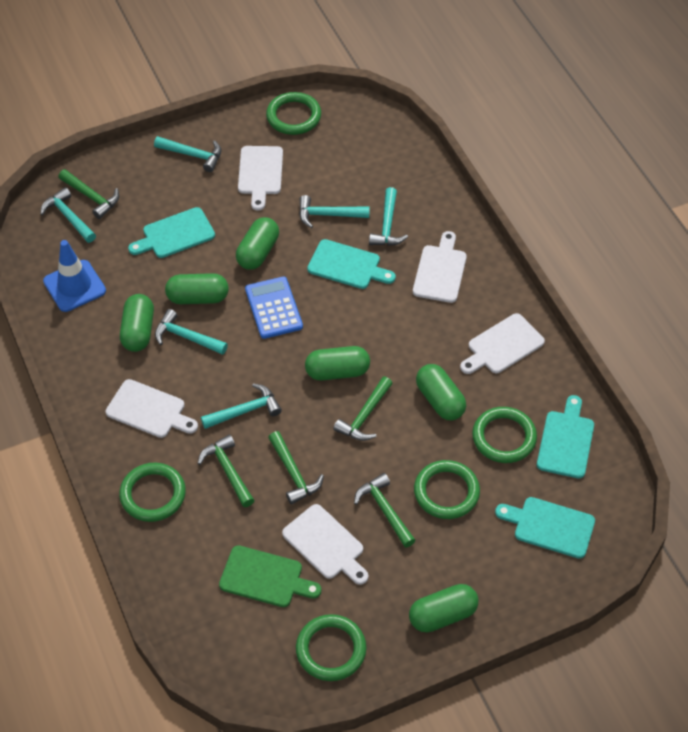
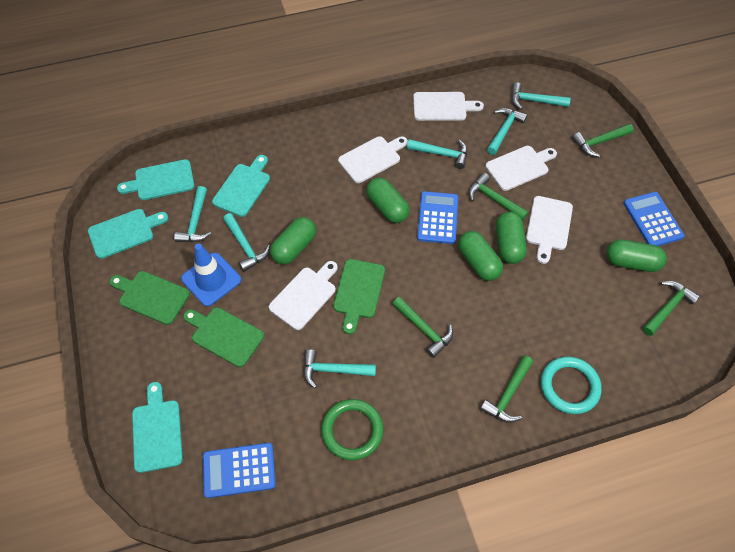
blue calculator: 1 -> 3
green capsule: 6 -> 5
green cutting board: 1 -> 3
green ring: 5 -> 1
turquoise ring: 0 -> 1

